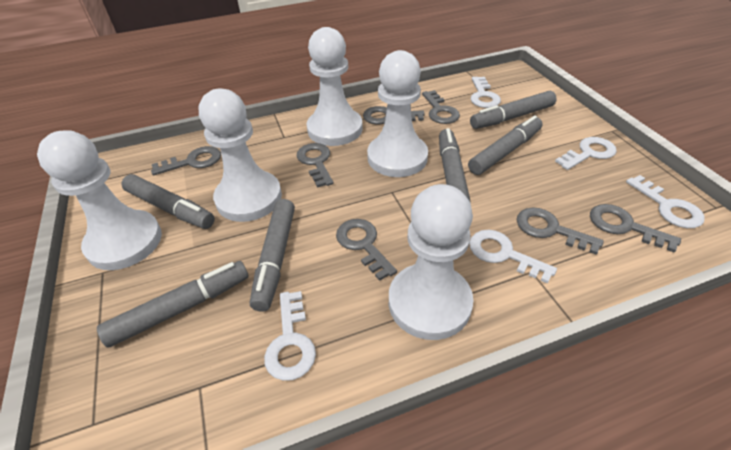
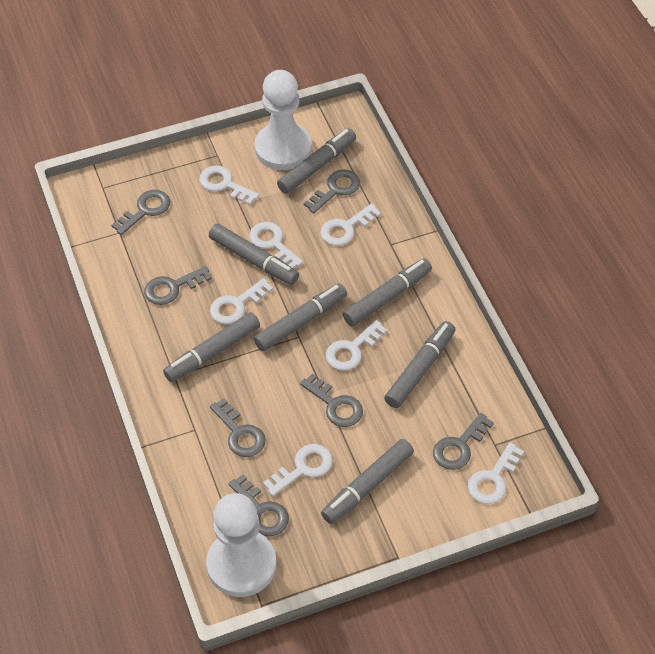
grey marker: 6 -> 7
white key: 5 -> 7
white pawn: 5 -> 2

